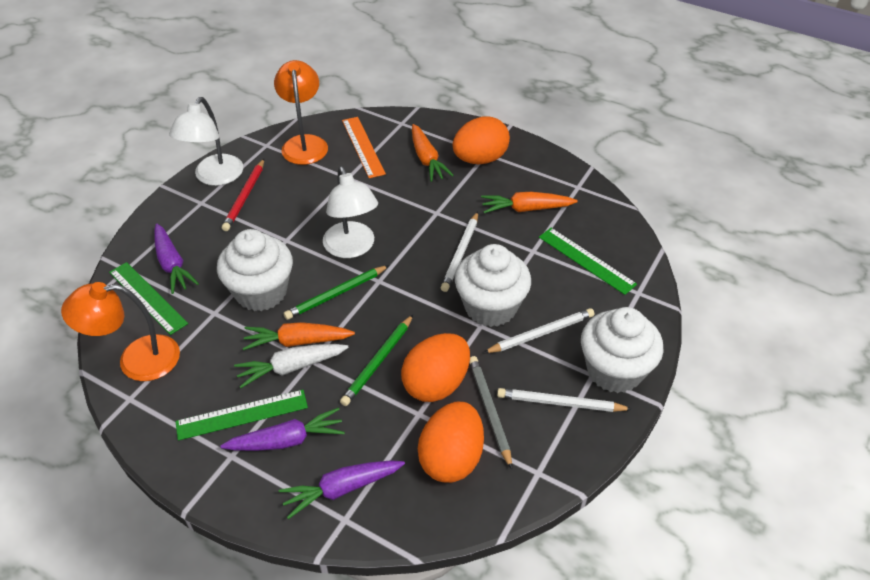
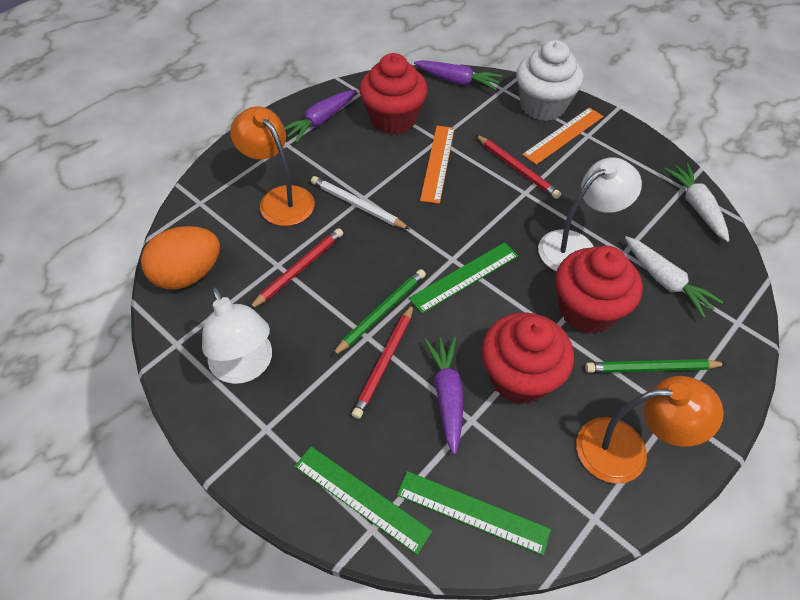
grey pencil: 1 -> 0
orange carrot: 3 -> 0
orange egg: 3 -> 1
orange ruler: 1 -> 2
red cupcake: 0 -> 3
red pencil: 1 -> 3
white carrot: 1 -> 2
white cupcake: 3 -> 1
white pencil: 3 -> 1

